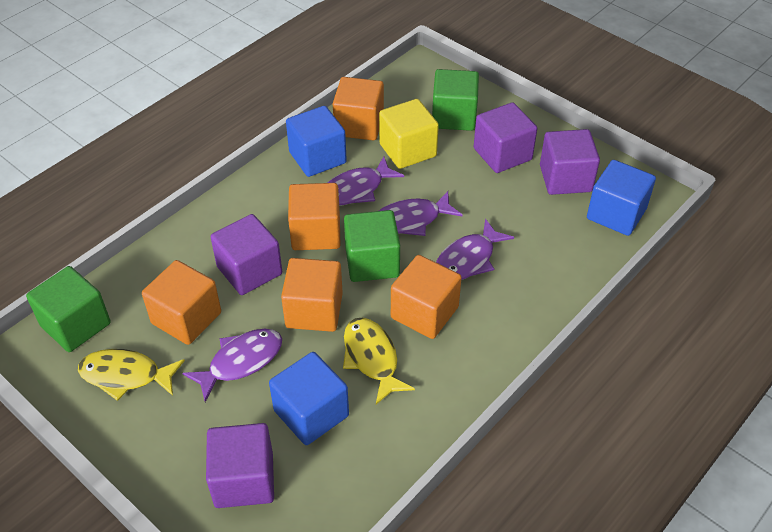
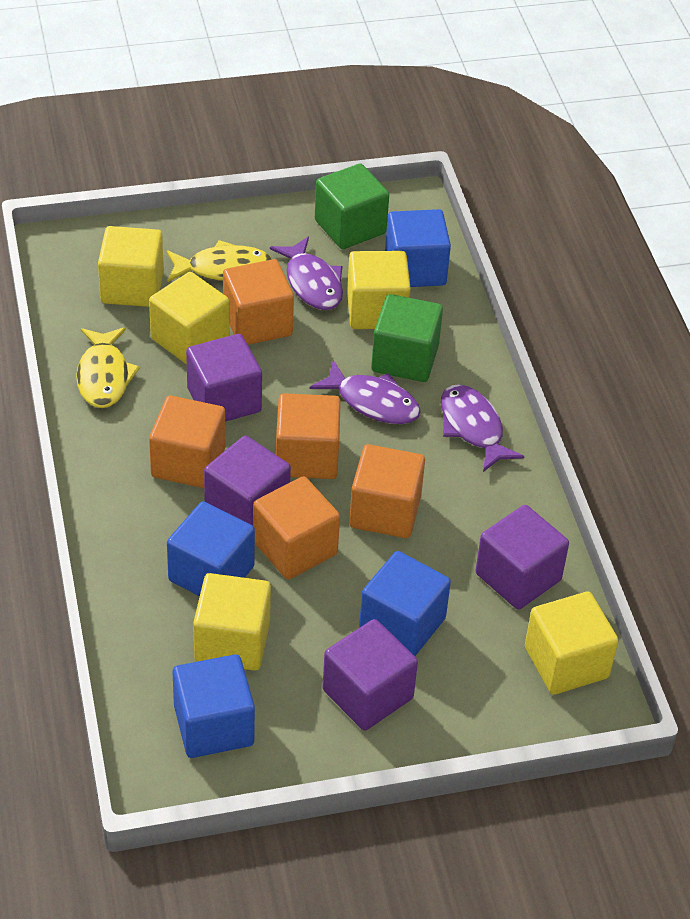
blue cube: 3 -> 4
green cube: 3 -> 2
purple fish: 4 -> 3
yellow cube: 1 -> 5

